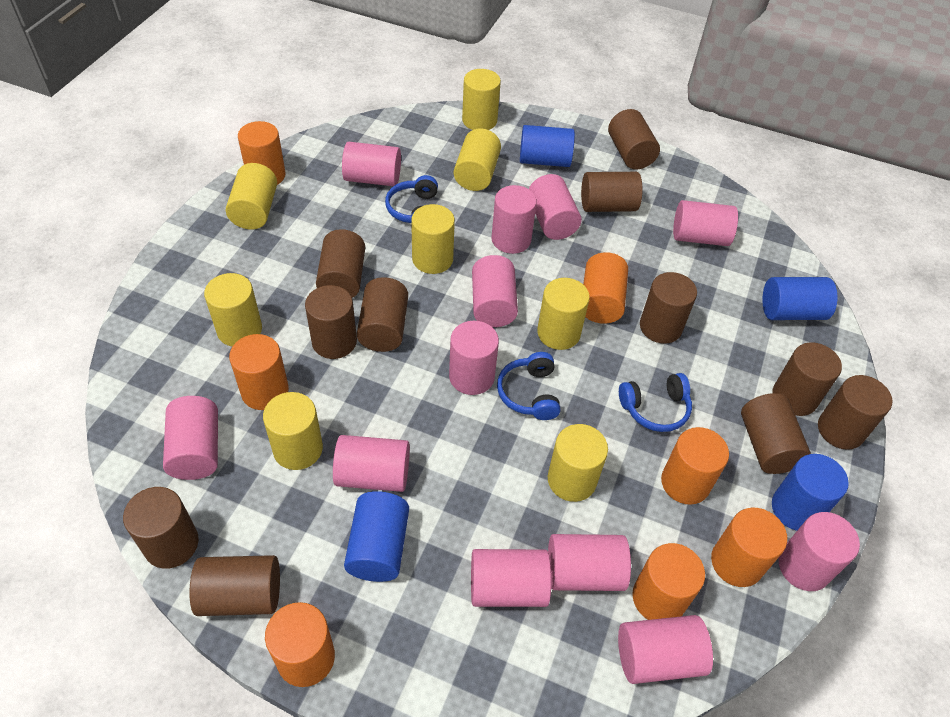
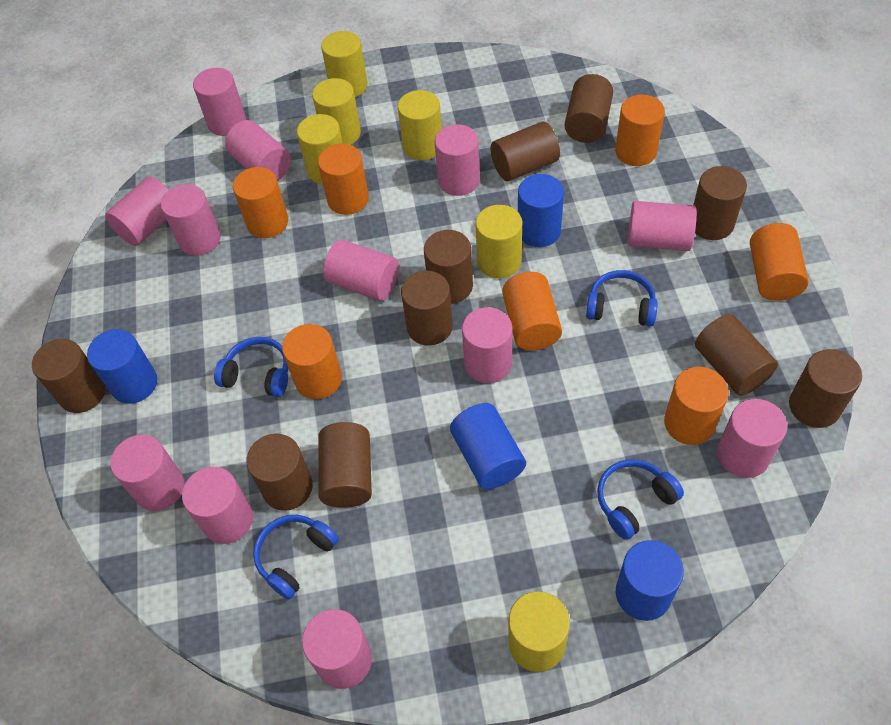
blue headphones: 3 -> 4
brown cylinder: 11 -> 10
yellow cylinder: 8 -> 6

